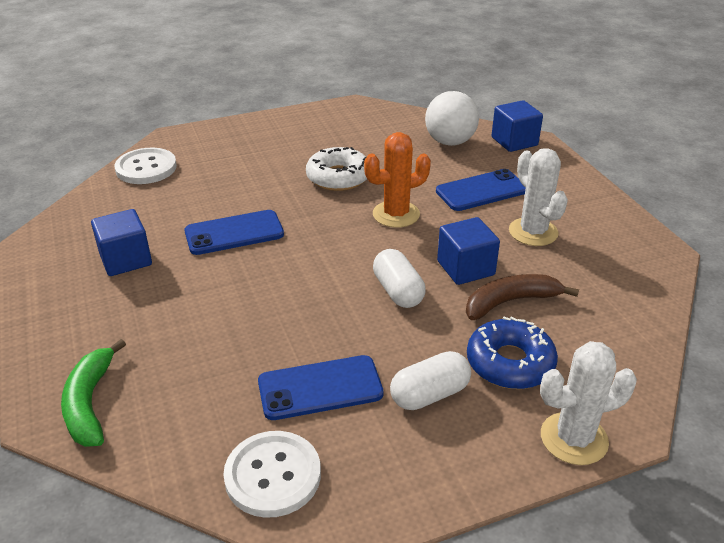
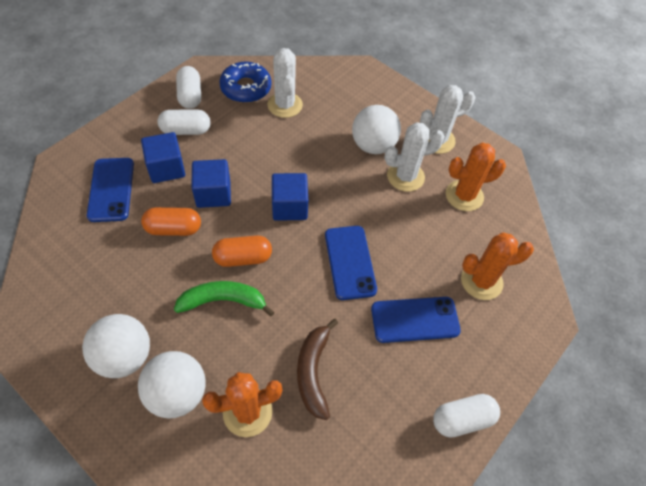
orange cactus: 1 -> 3
orange capsule: 0 -> 2
white ball: 1 -> 3
white button: 2 -> 0
white cactus: 2 -> 3
white capsule: 2 -> 3
white donut: 1 -> 0

